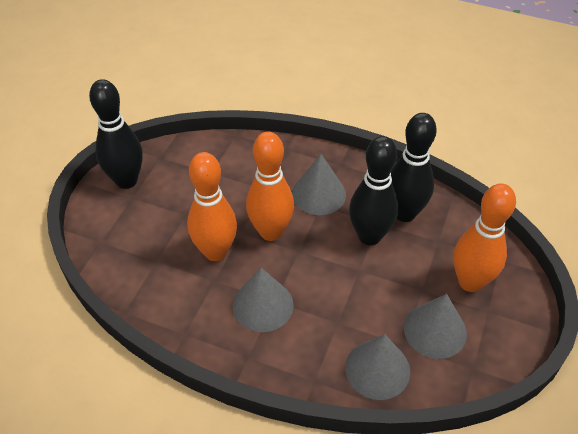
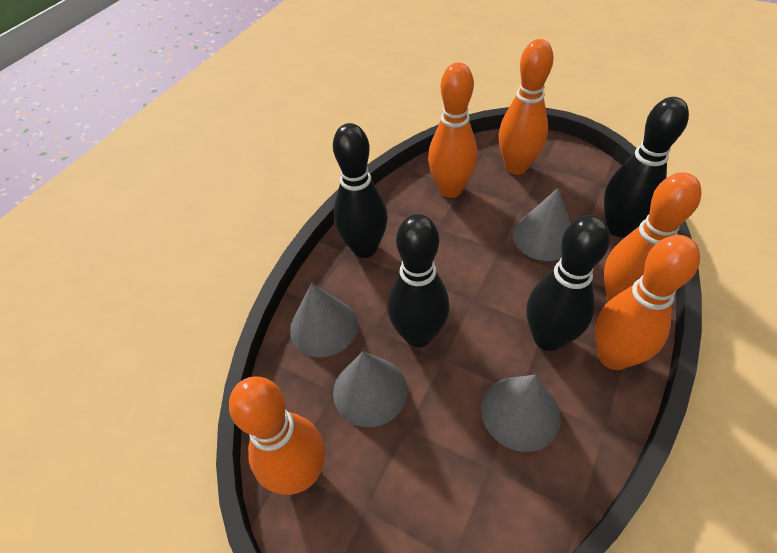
black bowling pin: 3 -> 4
orange bowling pin: 3 -> 5

